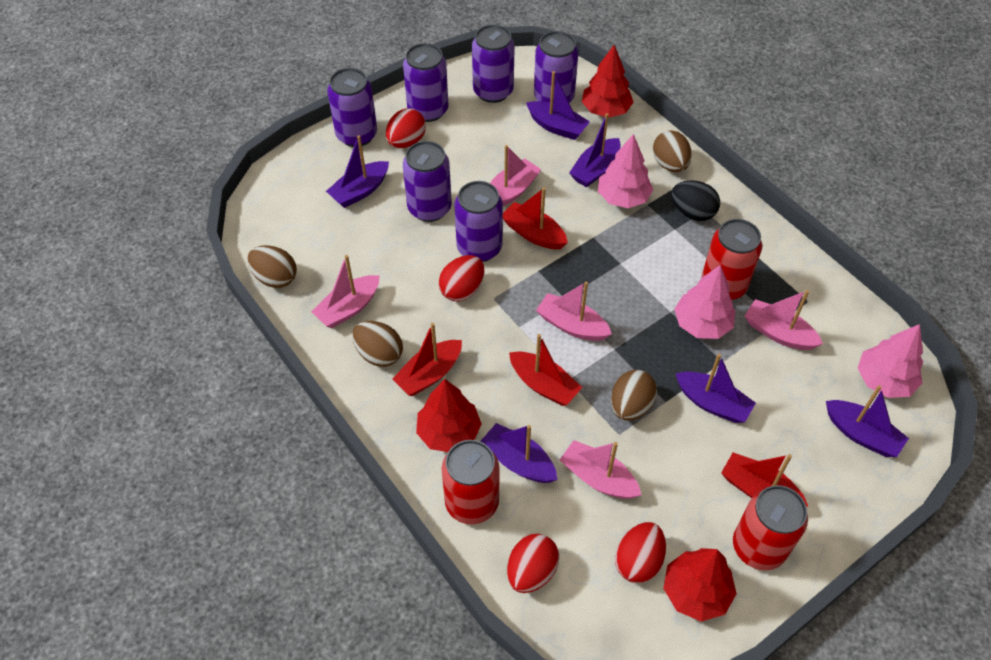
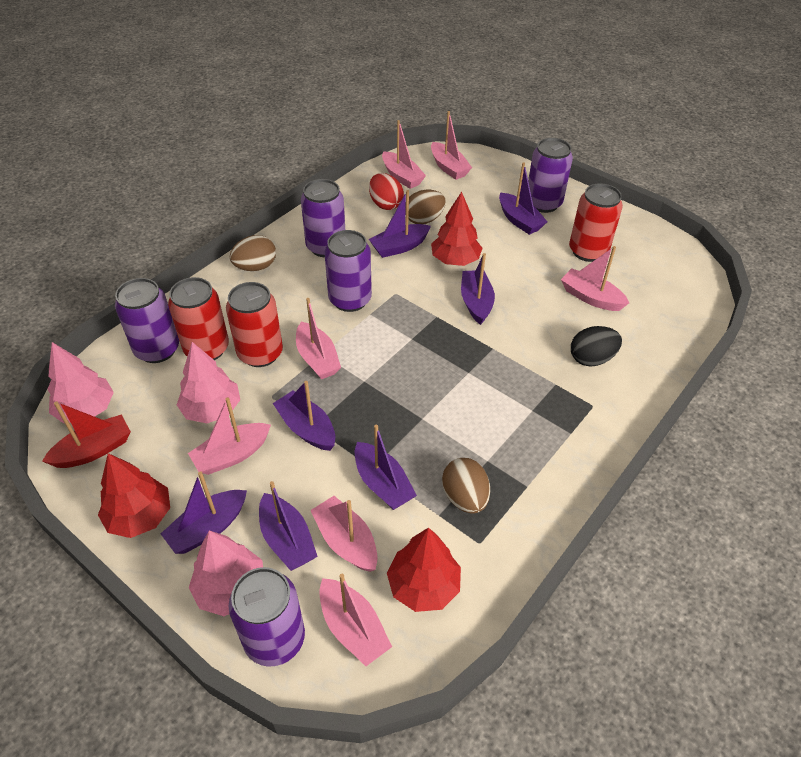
brown egg: 4 -> 3
pink boat: 5 -> 7
purple boat: 6 -> 7
purple can: 6 -> 5
red boat: 4 -> 1
red egg: 4 -> 1

